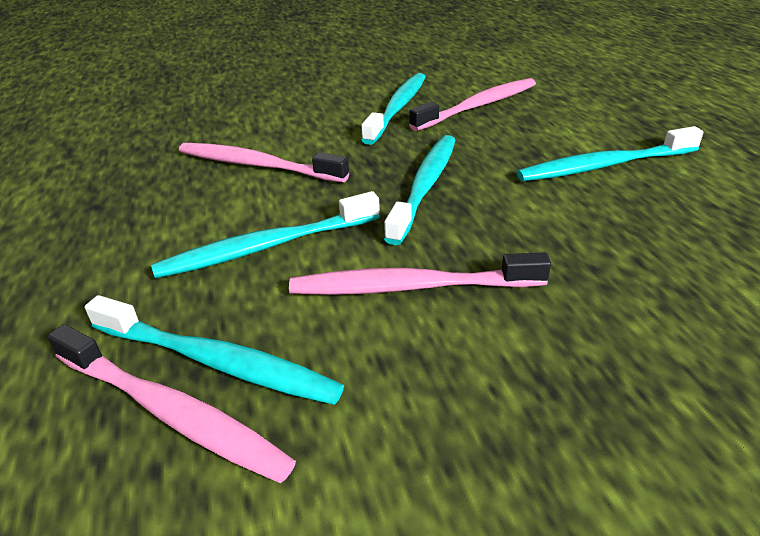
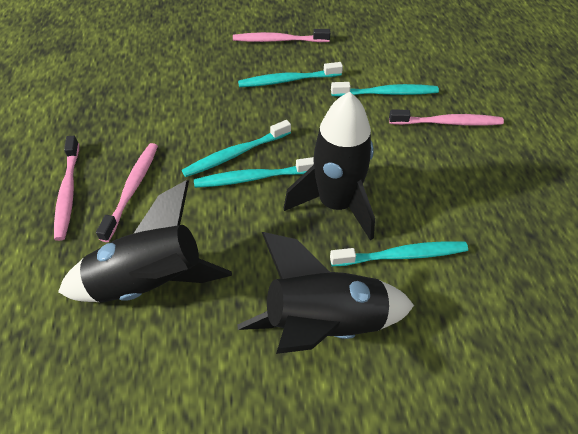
black rocket: 0 -> 3

